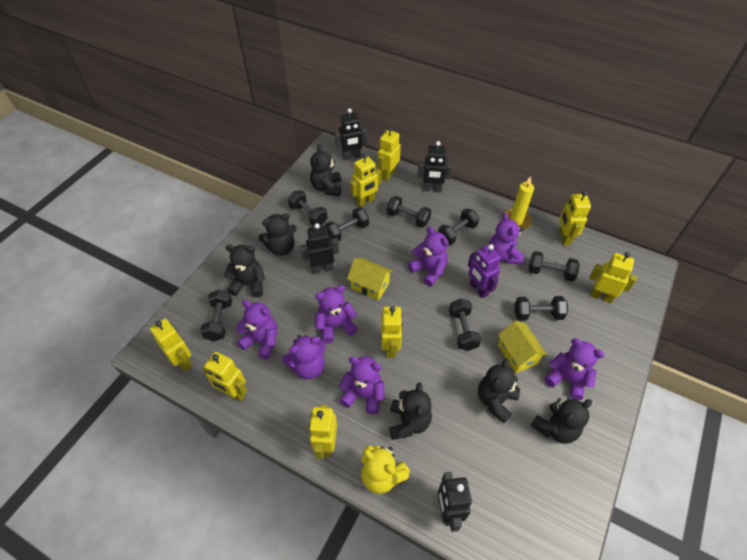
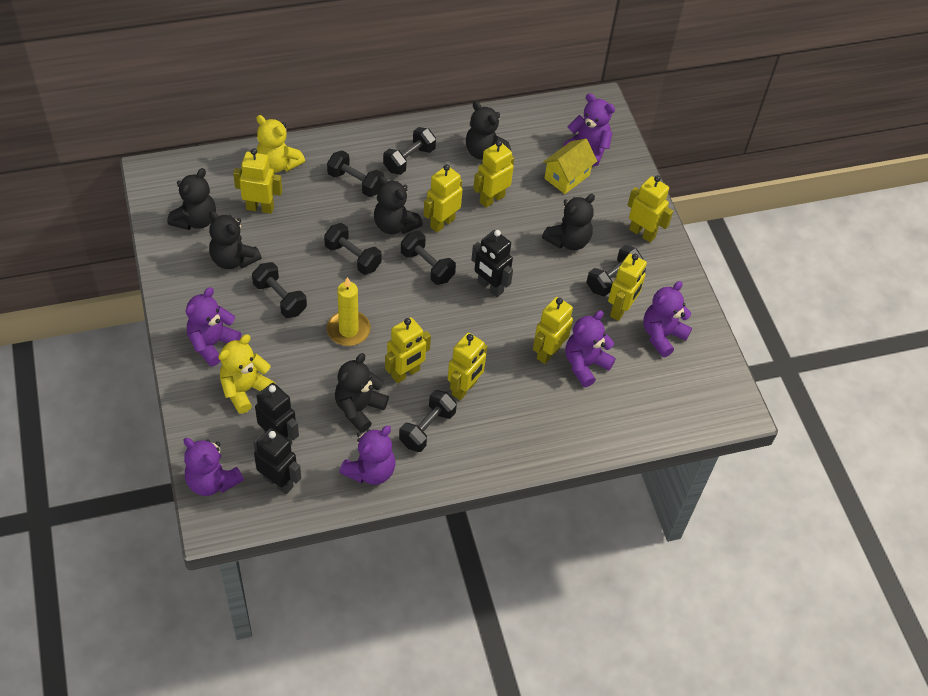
black dumbbell: 8 -> 7
black robot: 4 -> 3
purple robot: 1 -> 0
purple teddy bear: 7 -> 6
yellow house: 2 -> 1
yellow teddy bear: 1 -> 2

